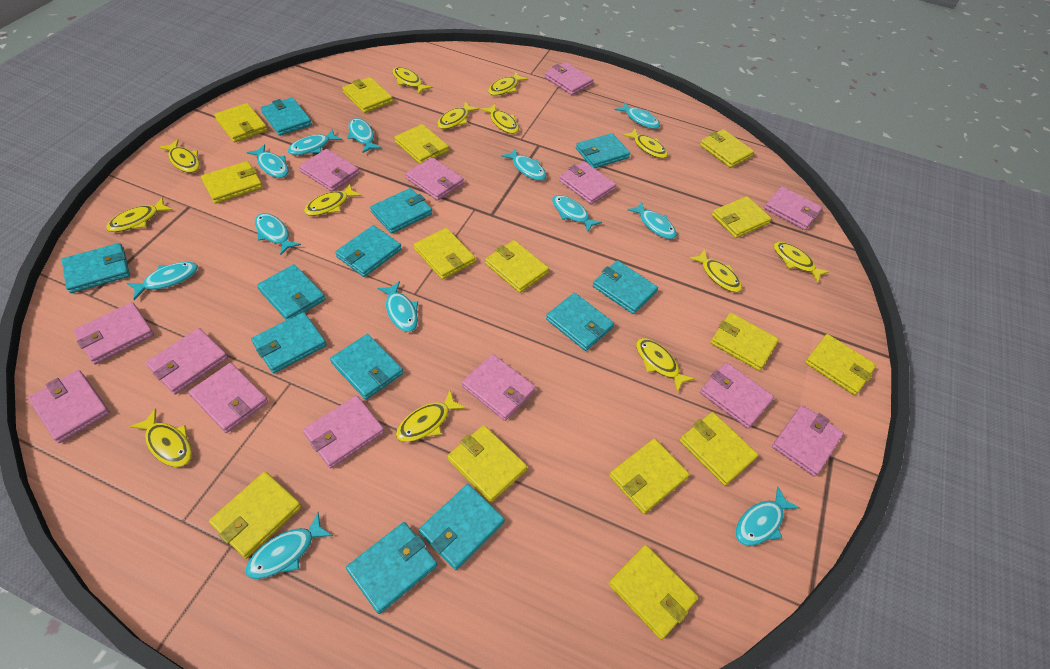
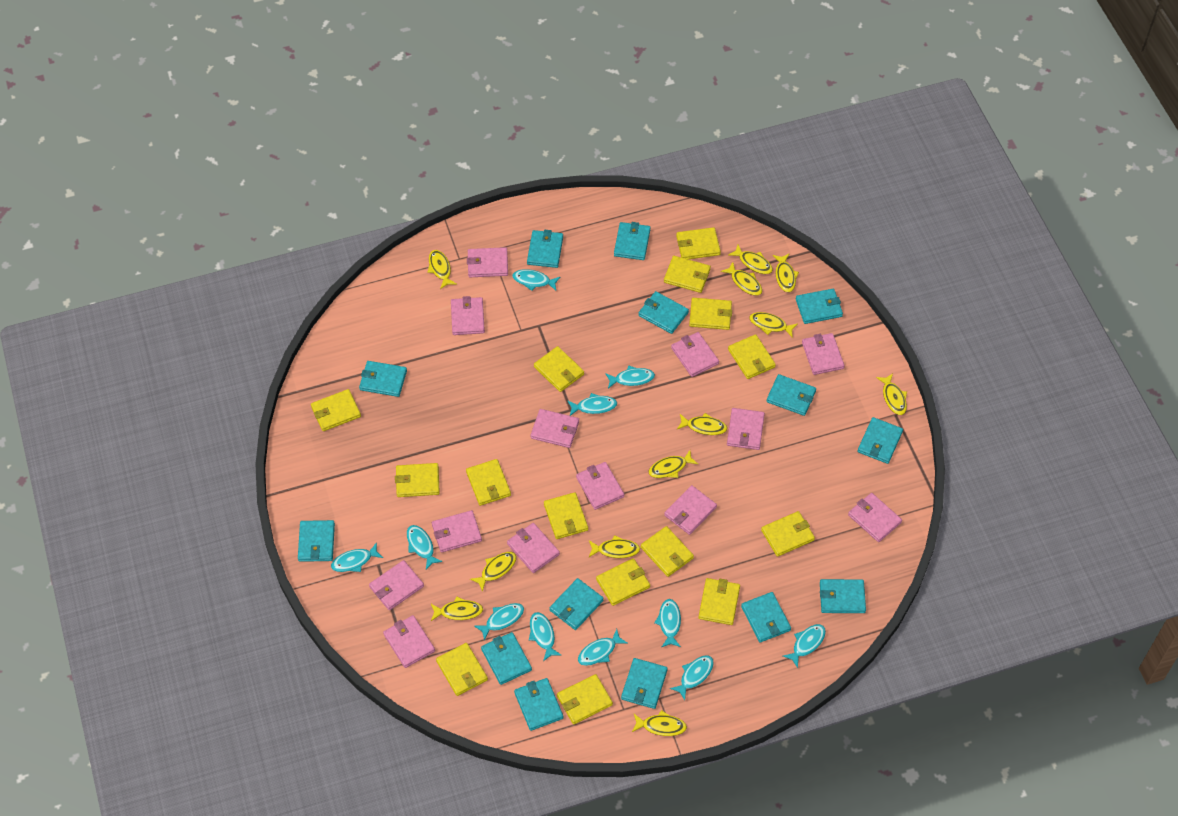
turquoise fish: 12 -> 11
turquoise wallet: 12 -> 14
yellow fish: 13 -> 12

